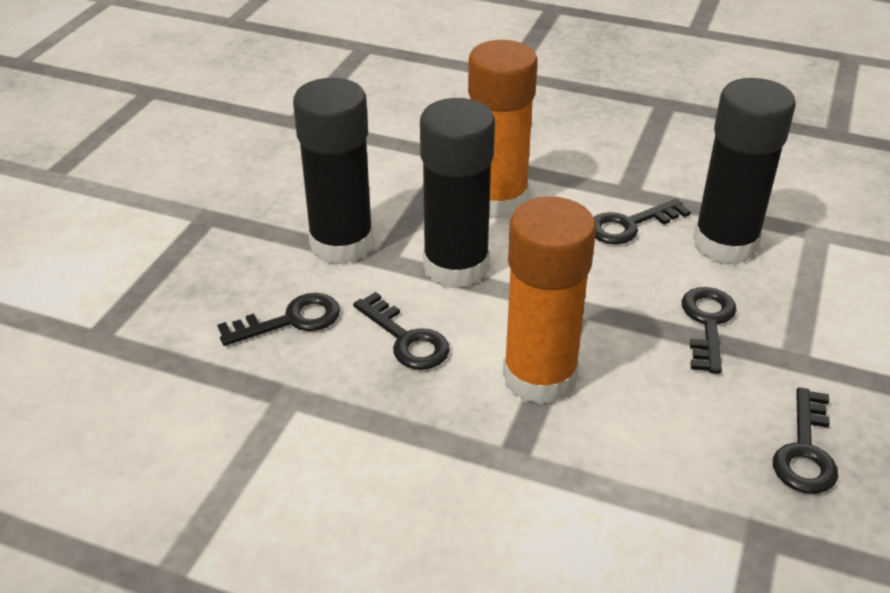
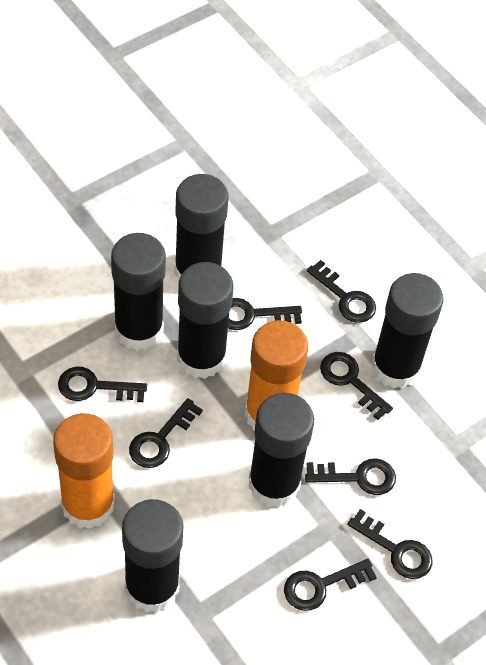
black glue stick: 3 -> 6
black key: 5 -> 8

